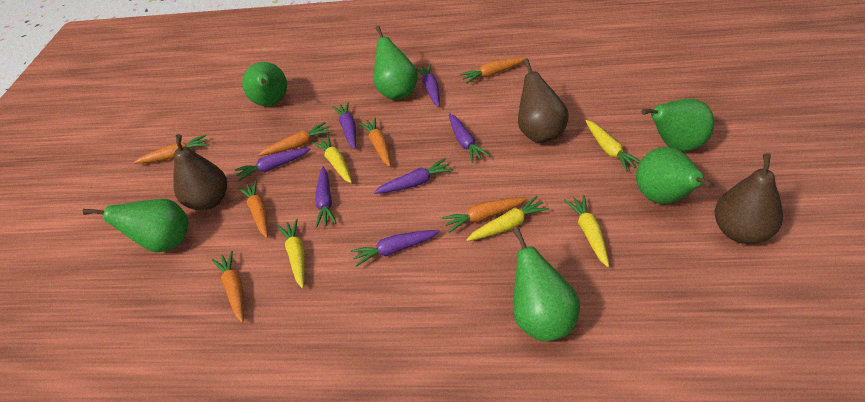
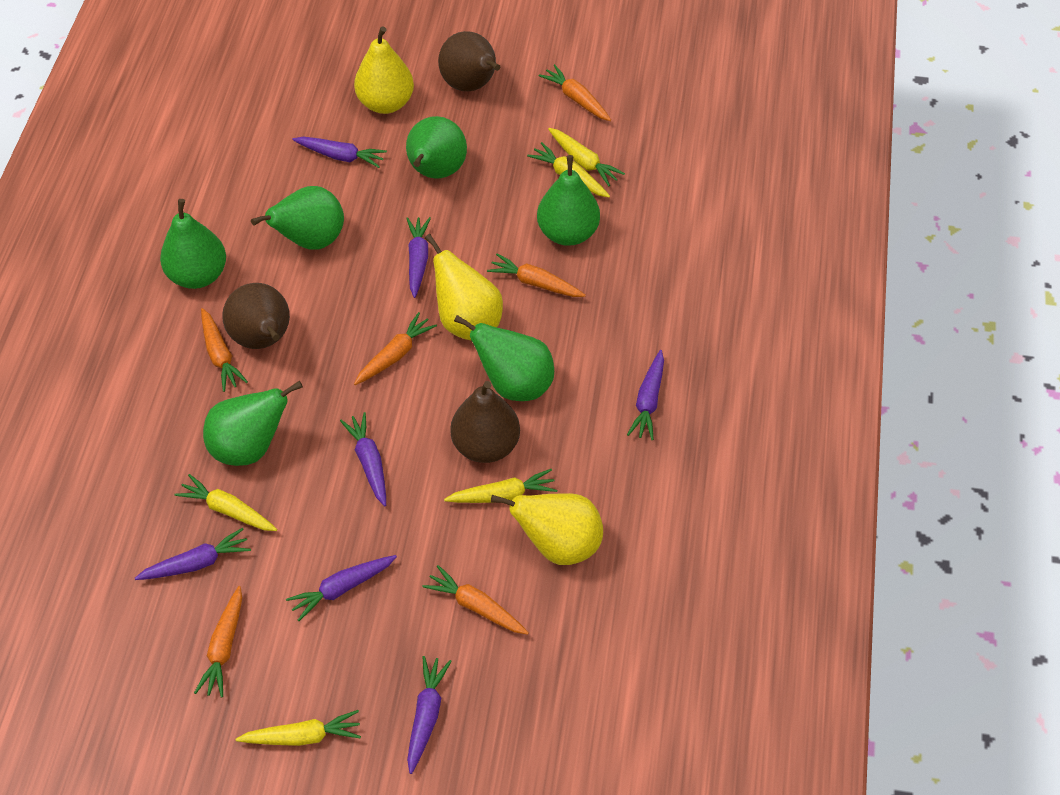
orange carrot: 7 -> 6
yellow pear: 0 -> 3

